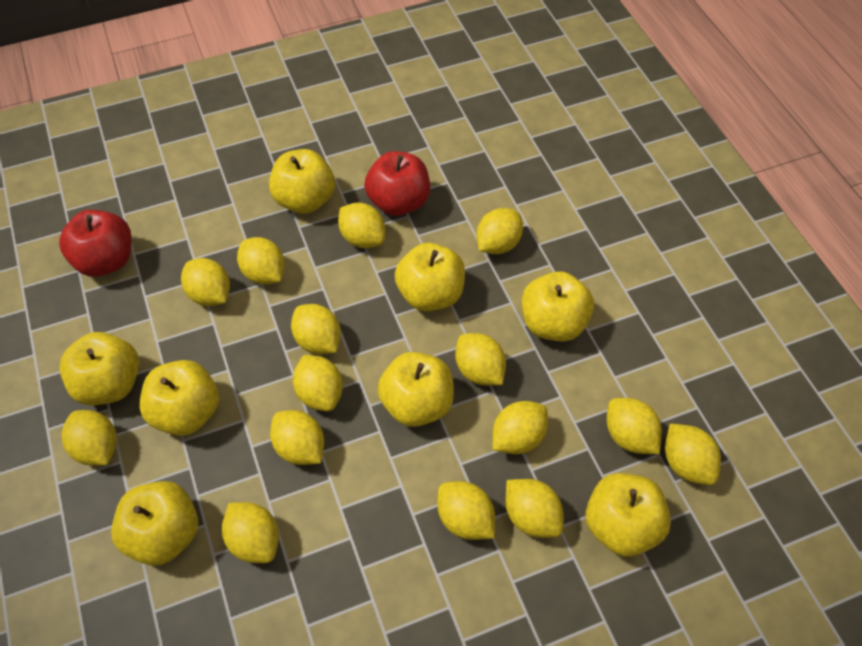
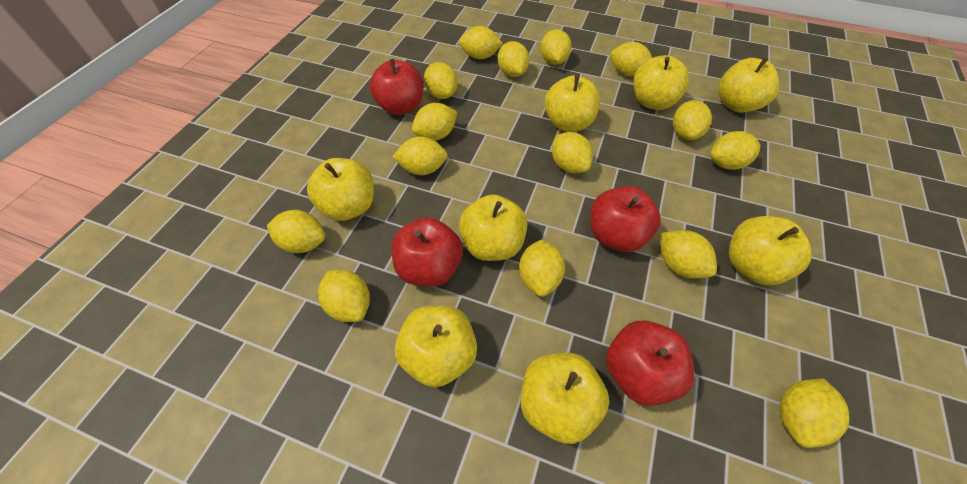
red apple: 2 -> 4

